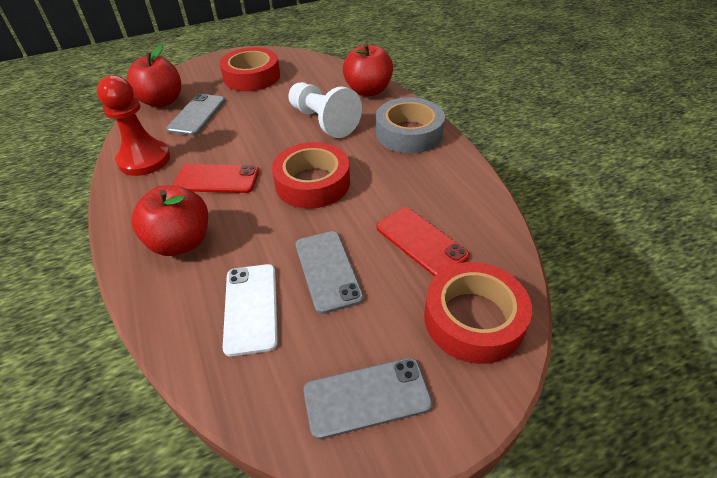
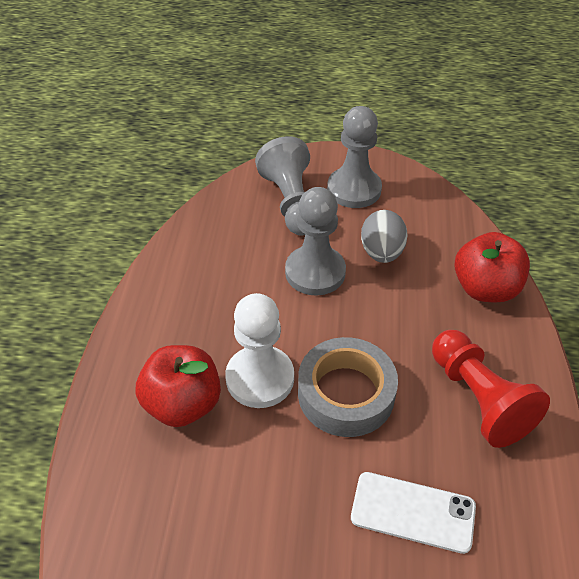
grey egg: 0 -> 1
grey pawn: 0 -> 3
grey phone: 3 -> 0
red apple: 3 -> 2
red phone: 2 -> 0
red tape: 3 -> 0

